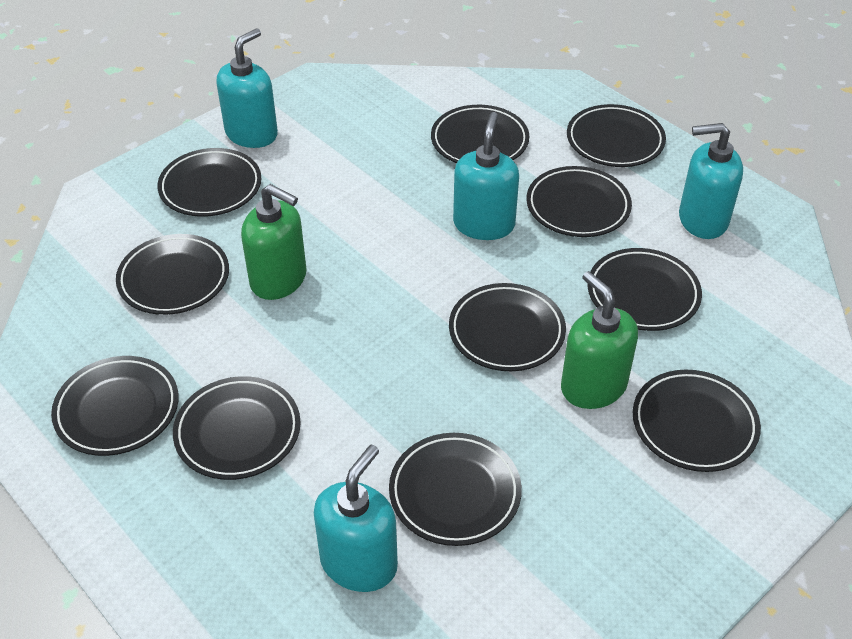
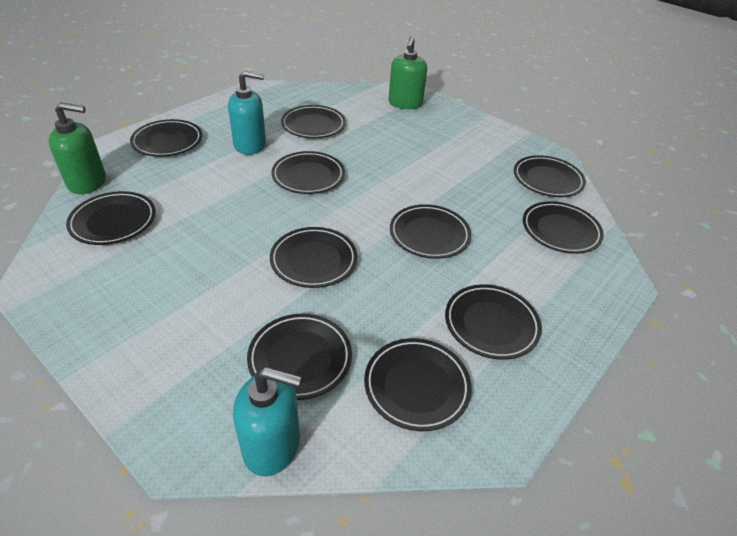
turquoise soap dispenser: 4 -> 2

